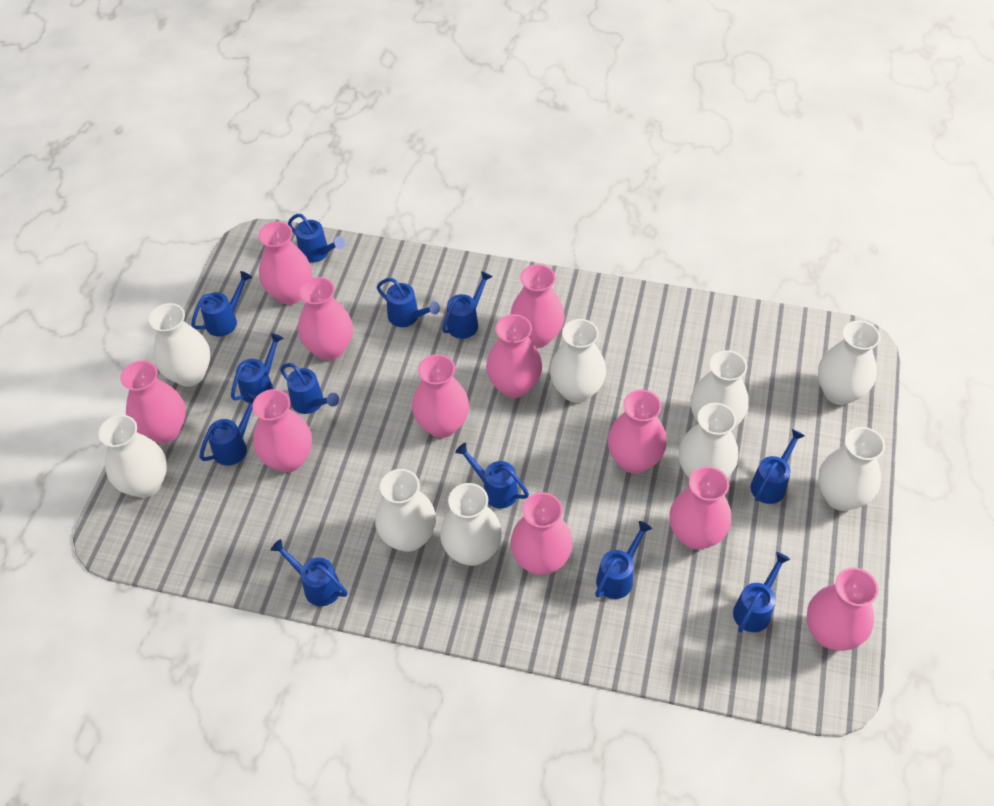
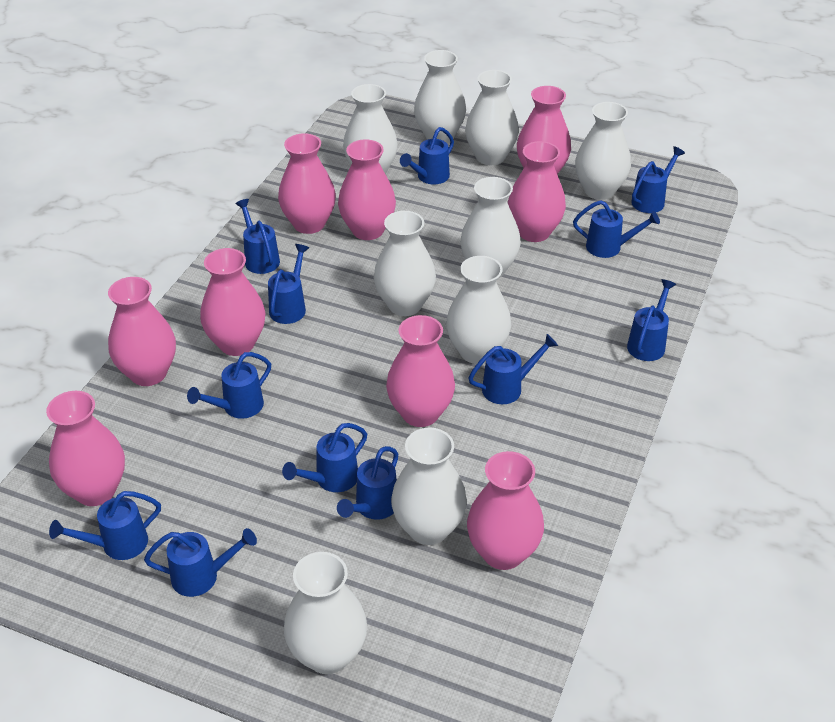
pink vase: 11 -> 9

